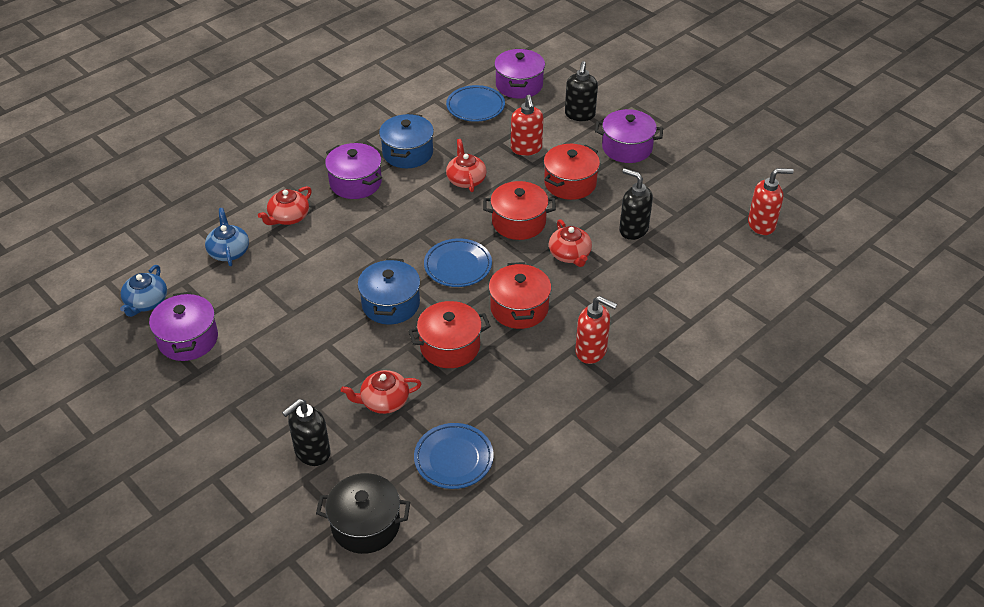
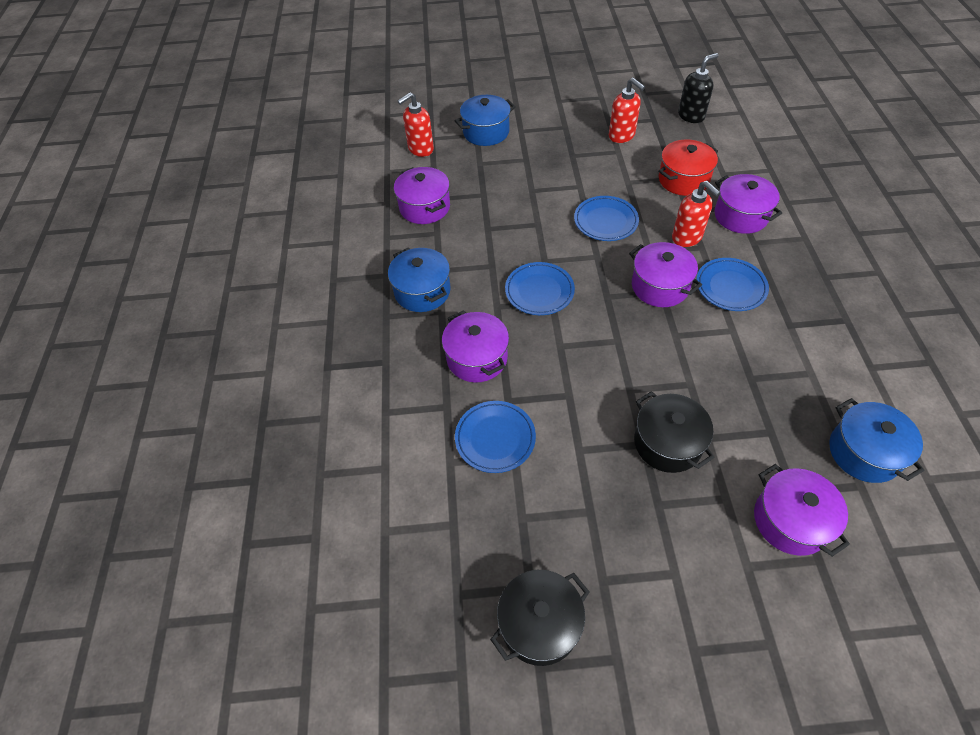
black pot: 1 -> 2
black soap dispenser: 3 -> 1
blue plate: 3 -> 4
blue pot: 2 -> 3
blue teapot: 2 -> 0
purple pot: 4 -> 5
red pot: 4 -> 1
red teapot: 4 -> 0

